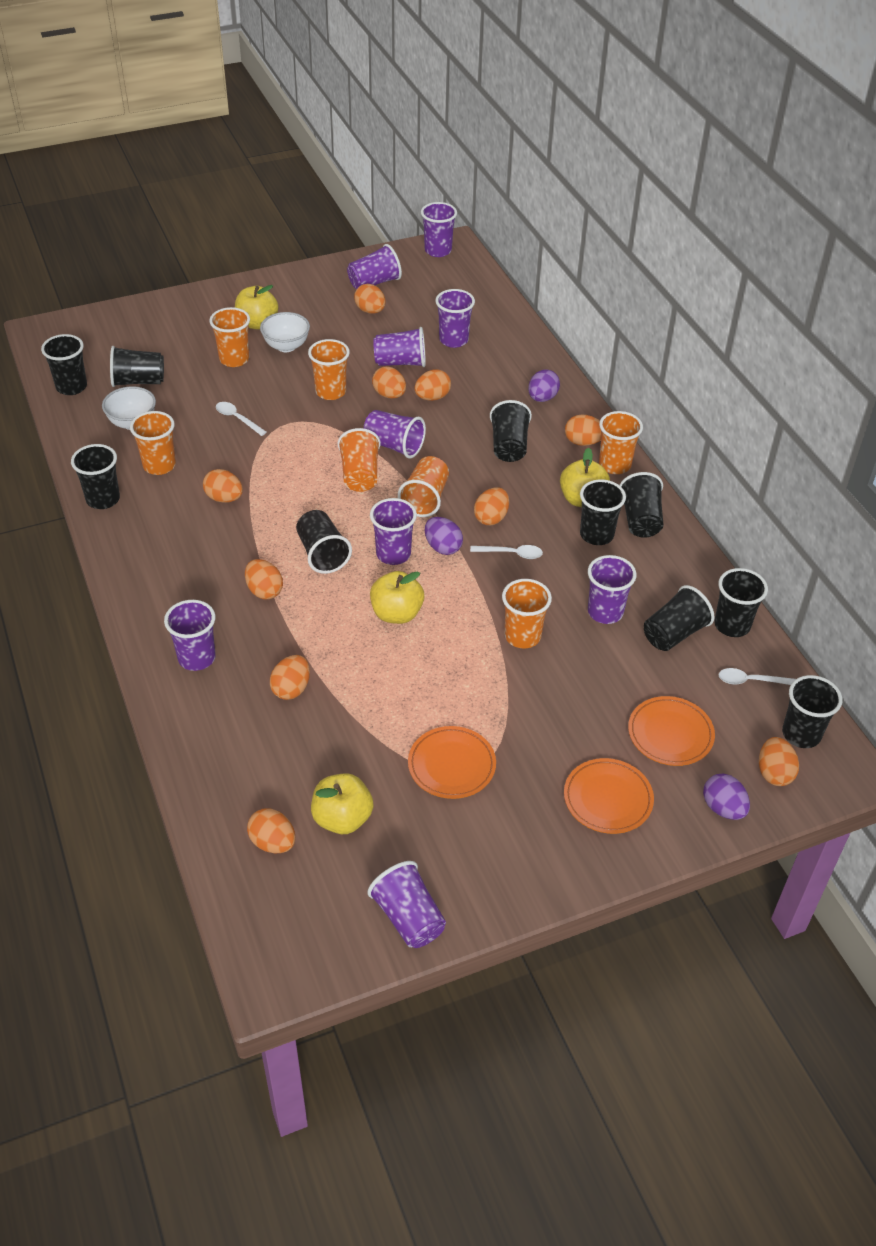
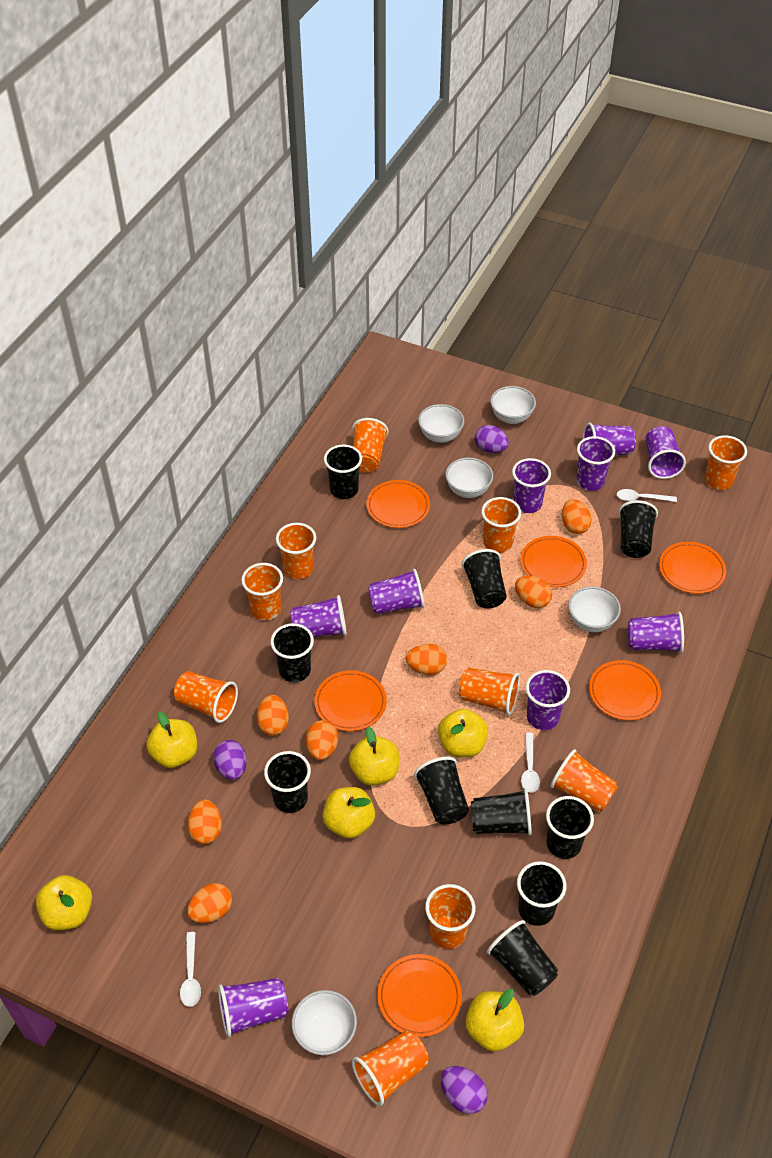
orange cup: 7 -> 10
orange egg: 10 -> 7
orange plate: 3 -> 6
white bowl: 2 -> 5
yellow apple: 4 -> 6

